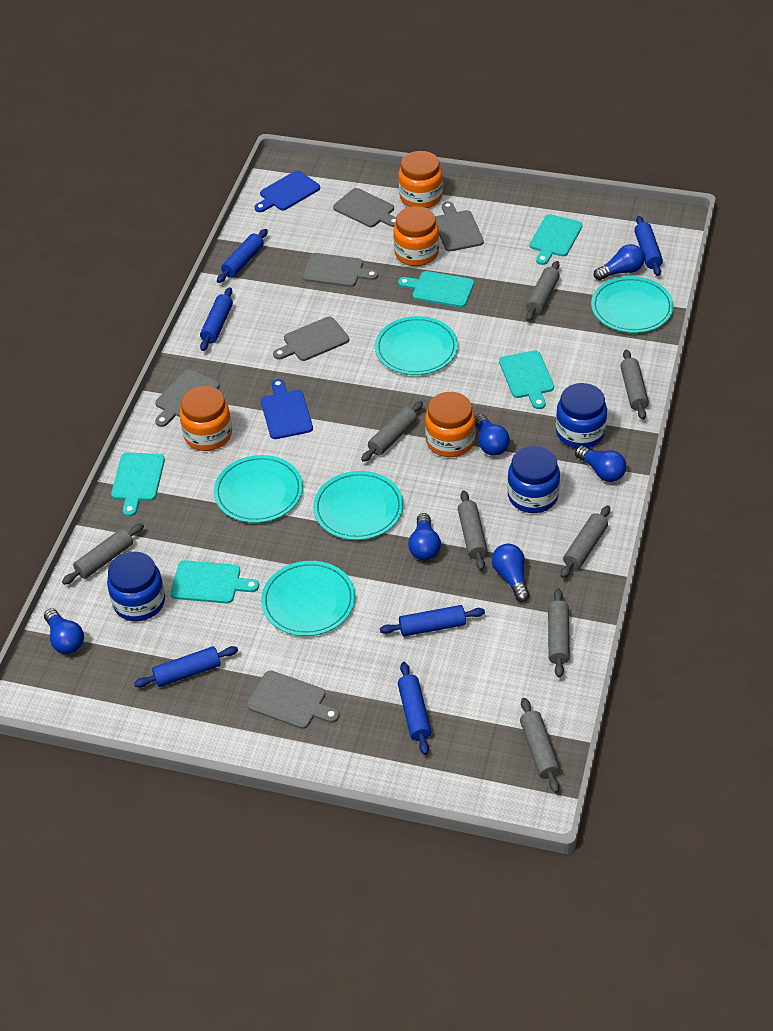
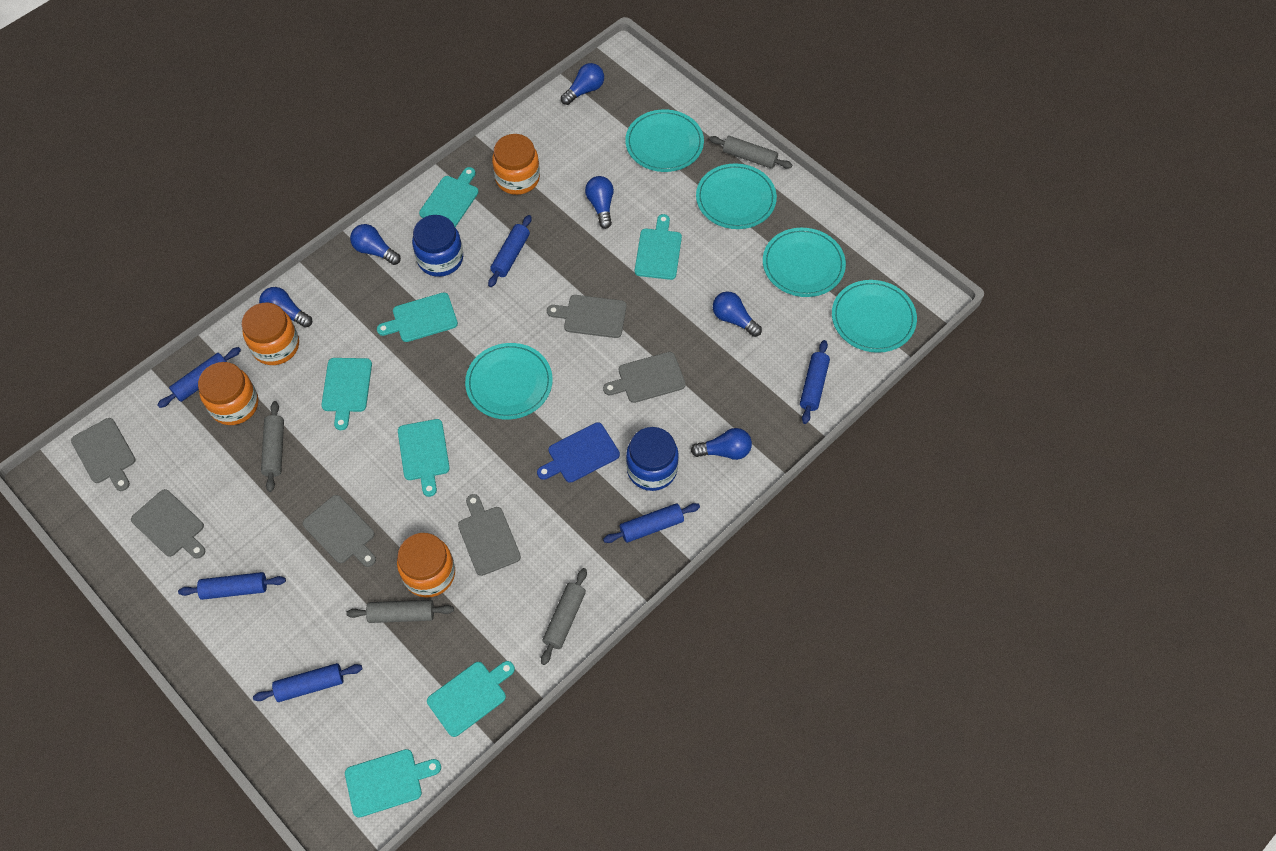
blue cutting board: 2 -> 1
blue jar: 3 -> 2
grey rolling pin: 8 -> 4
turquoise cutting board: 5 -> 7

